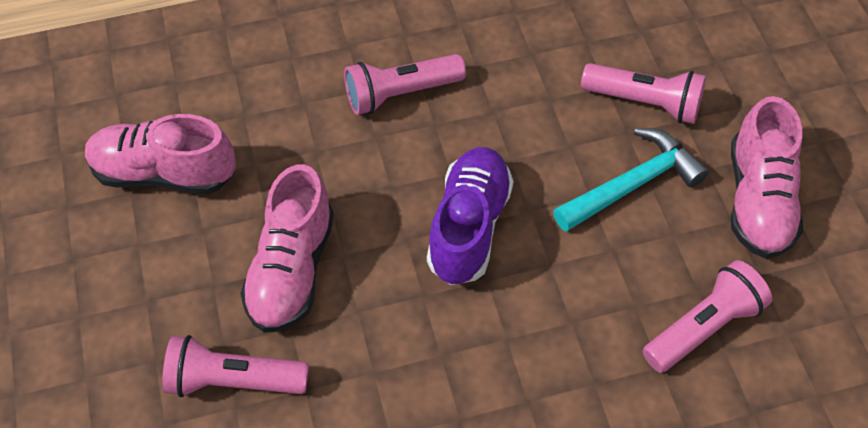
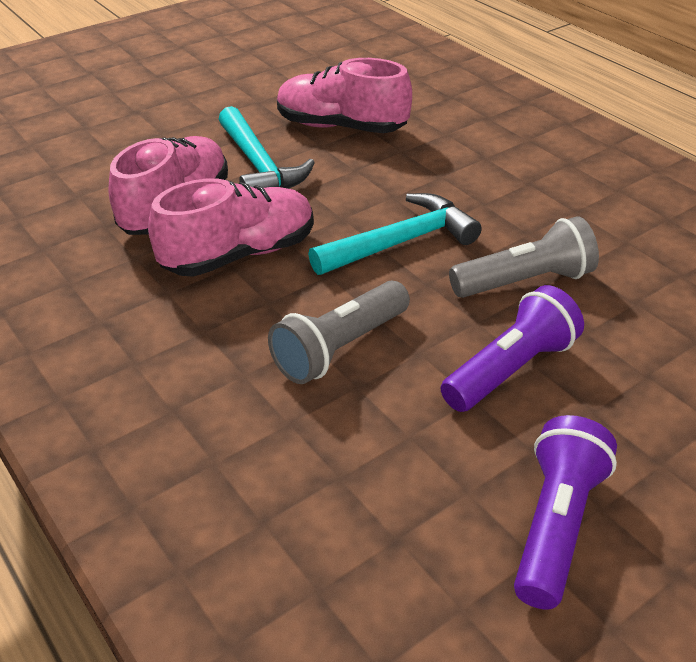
grey flashlight: 0 -> 2
pink flashlight: 4 -> 0
purple flashlight: 0 -> 2
purple shoe: 1 -> 0
turquoise hammer: 1 -> 2

